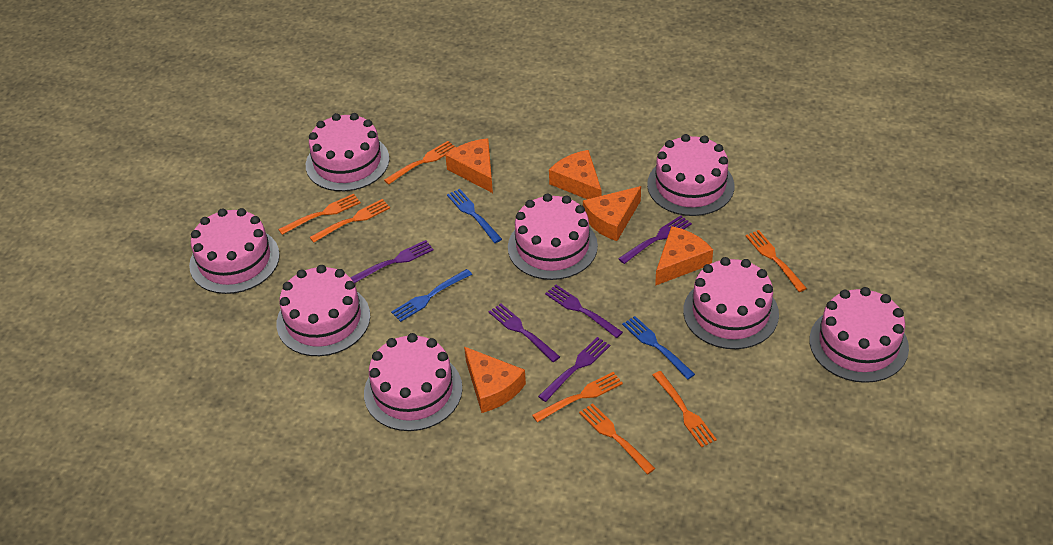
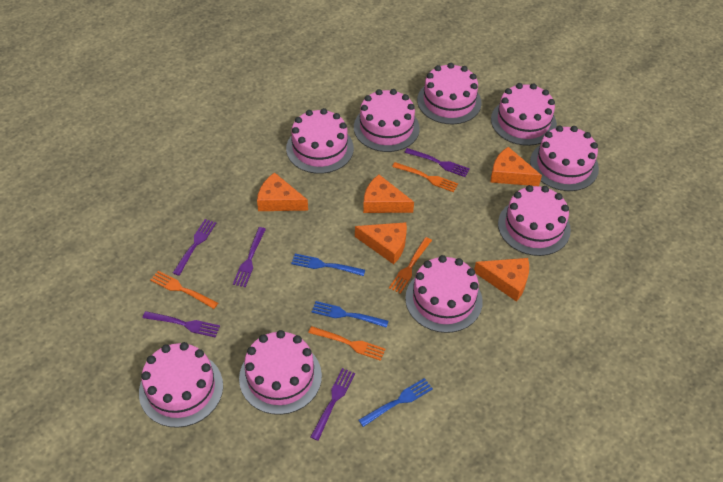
orange fork: 7 -> 4
pink cake: 8 -> 9

